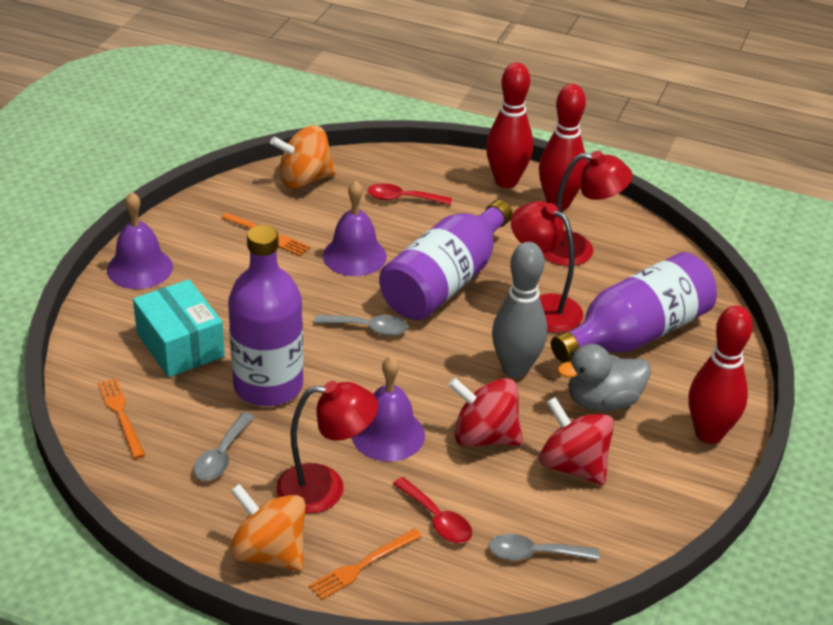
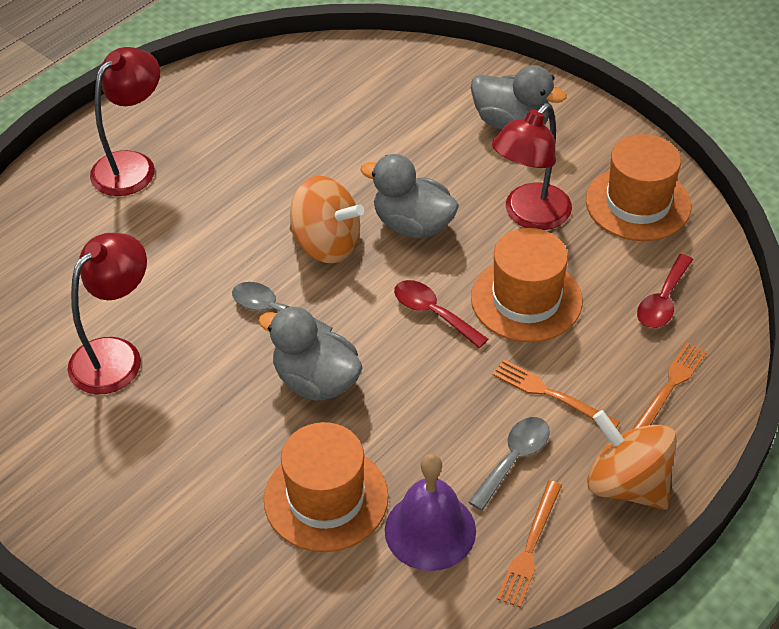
grey bowling pin: 1 -> 0
grey duck: 1 -> 3
grey spoon: 3 -> 2
orange hat: 0 -> 3
purple bell: 3 -> 1
purple bottle: 3 -> 0
red bowling pin: 3 -> 0
red spinning top: 2 -> 0
turquoise box: 1 -> 0

